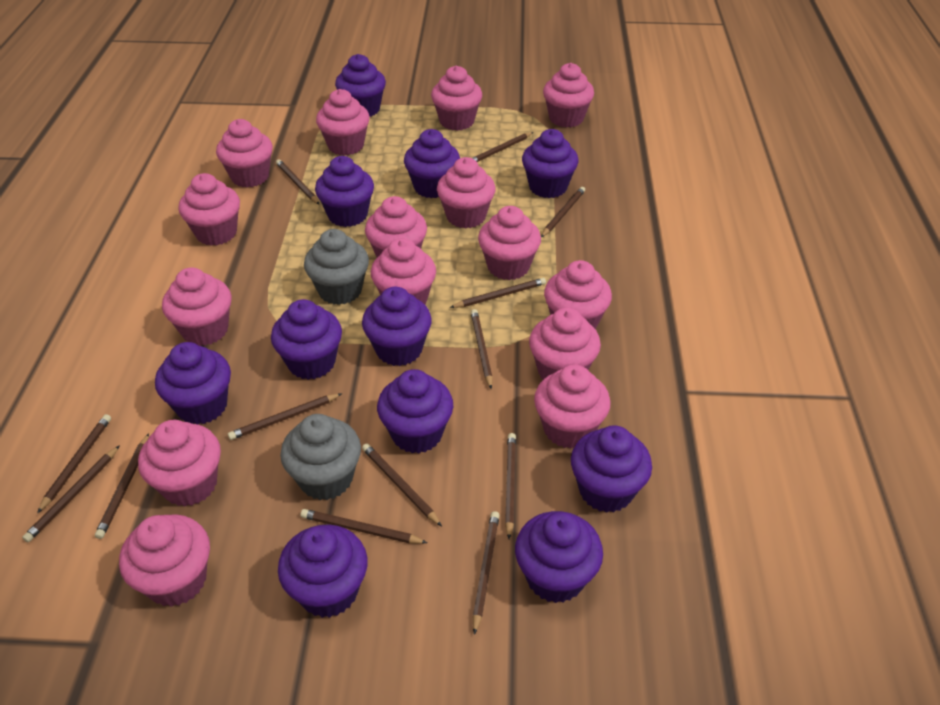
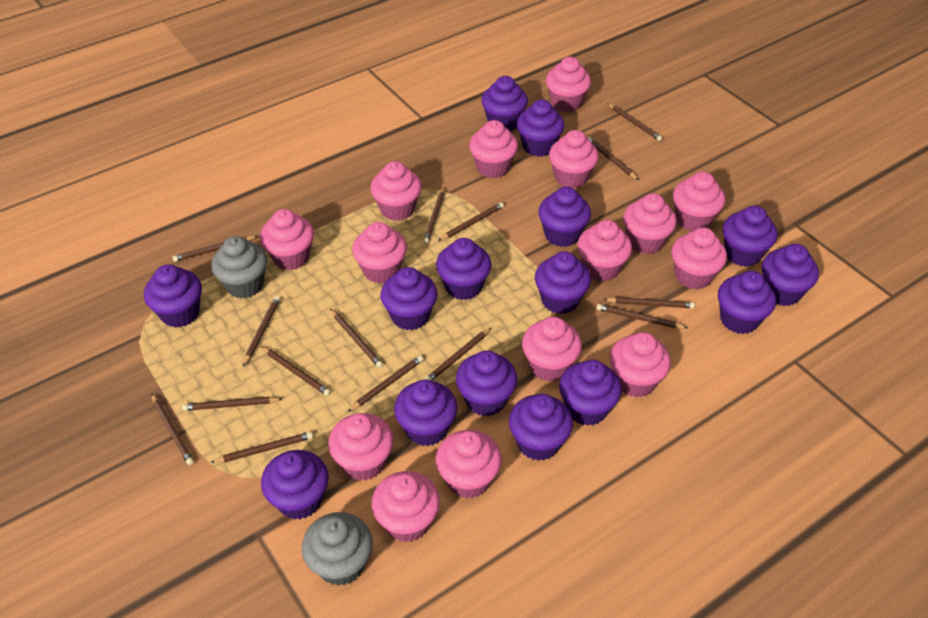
brown pencil: 13 -> 15
purple cupcake: 11 -> 15

